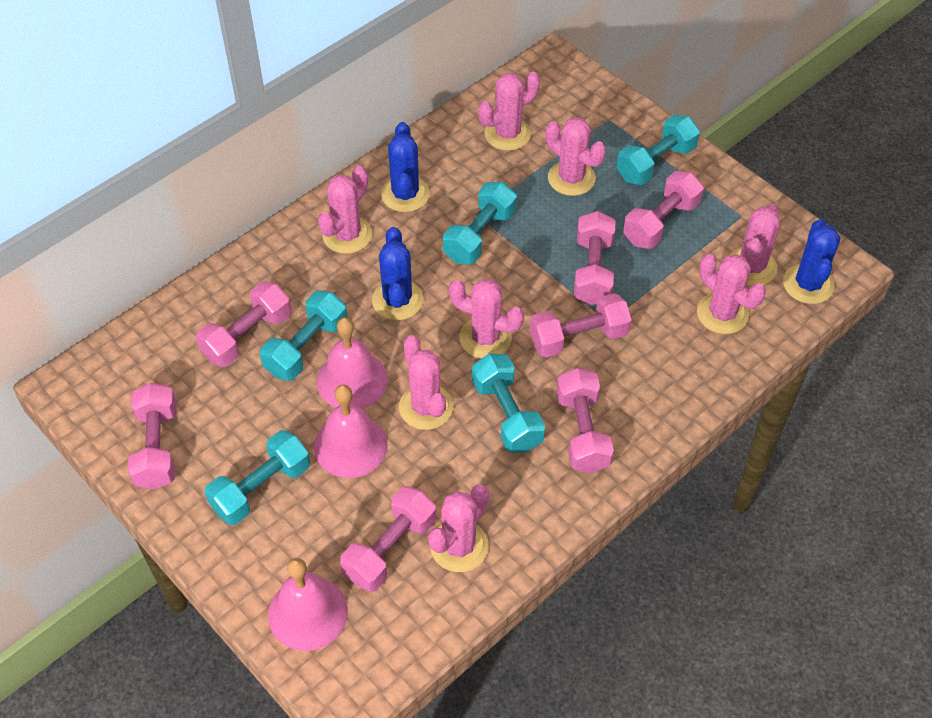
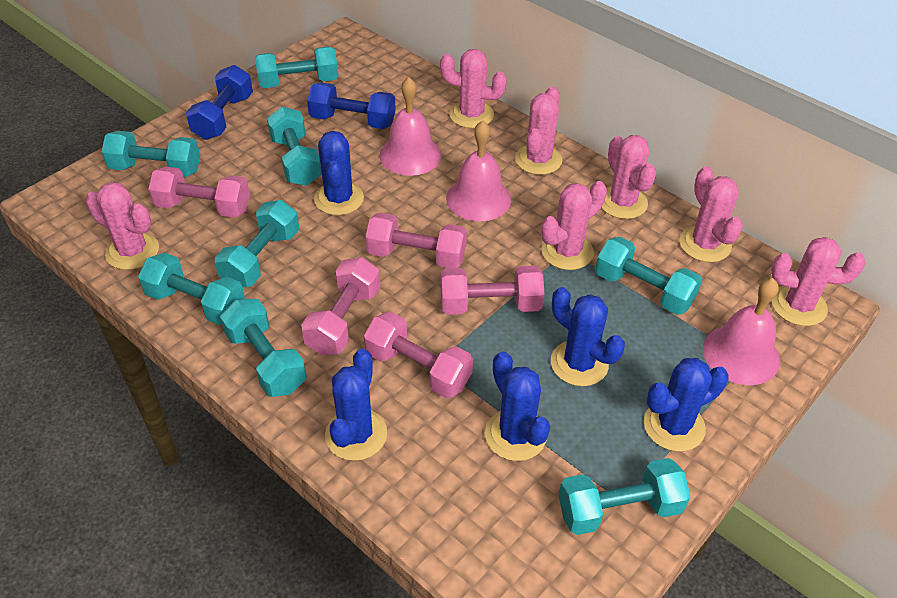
blue cactus: 3 -> 5
blue dumbbell: 0 -> 2
pink cactus: 8 -> 7
pink dumbbell: 7 -> 5
turquoise dumbbell: 5 -> 8

